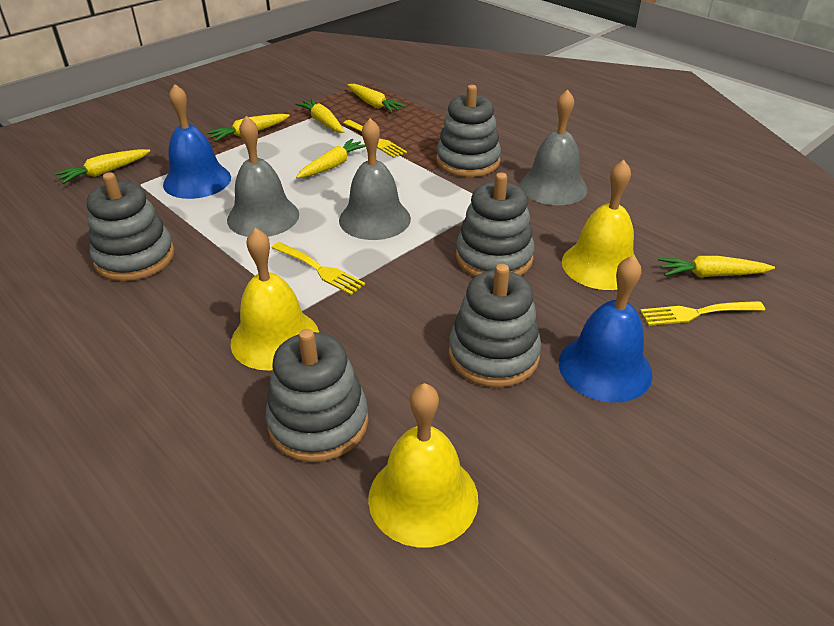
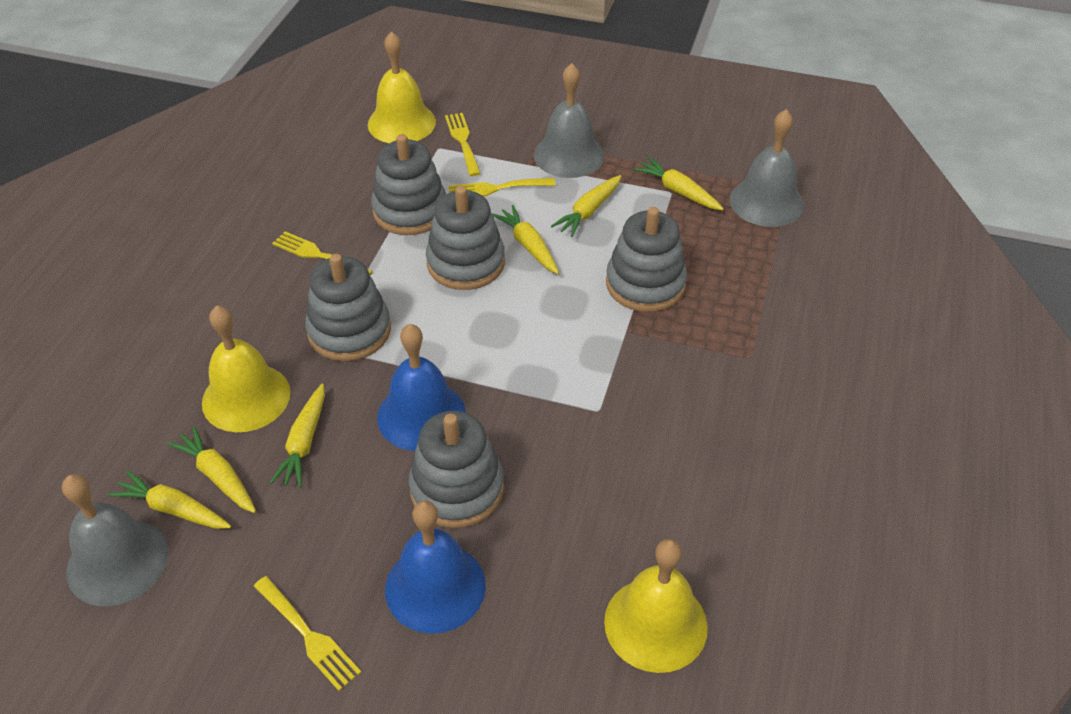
yellow fork: 3 -> 4

